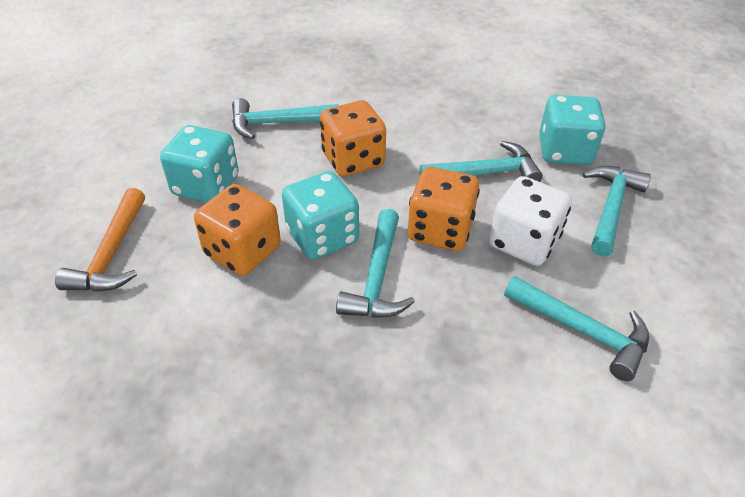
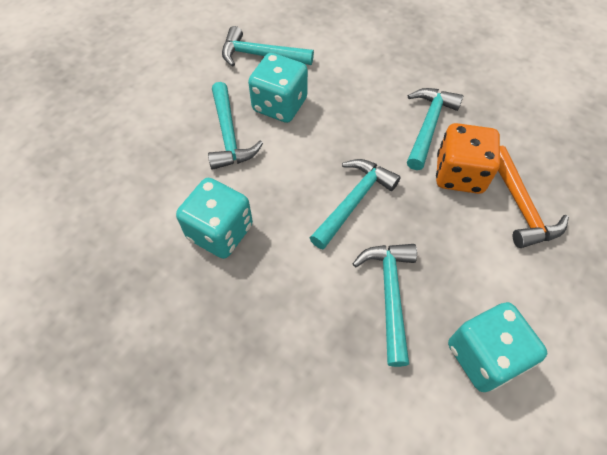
orange dice: 3 -> 1
white dice: 1 -> 0

